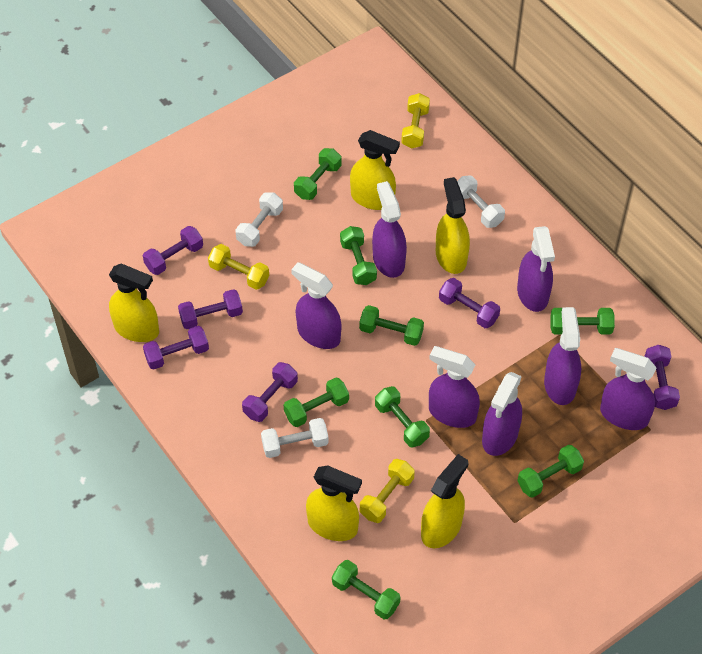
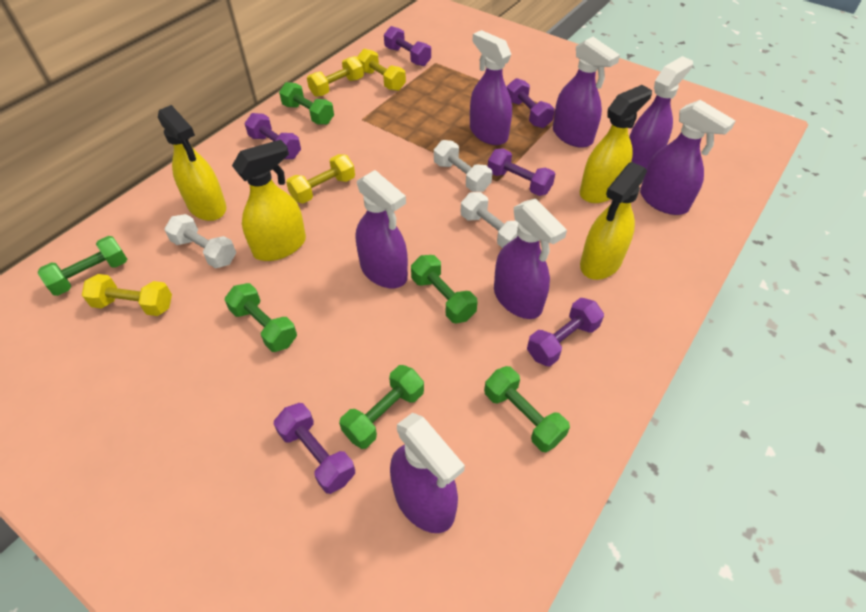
green dumbbell: 8 -> 6
yellow dumbbell: 3 -> 4
yellow spray bottle: 5 -> 4

